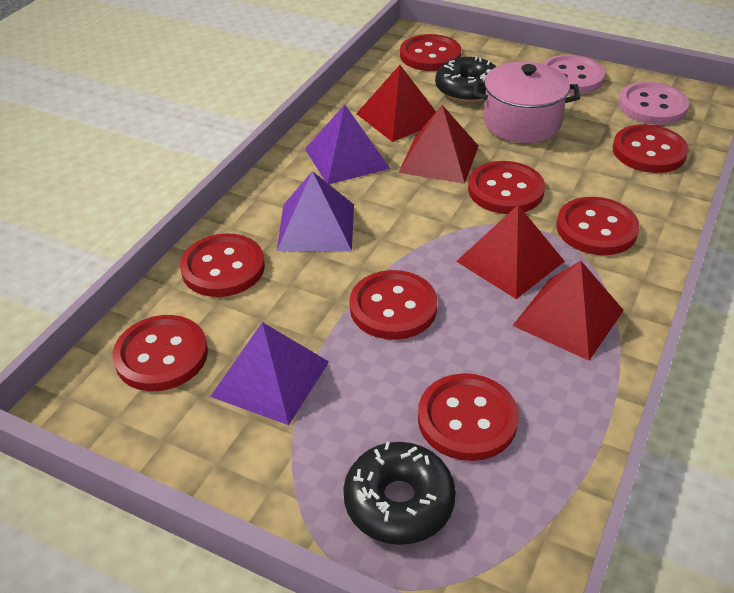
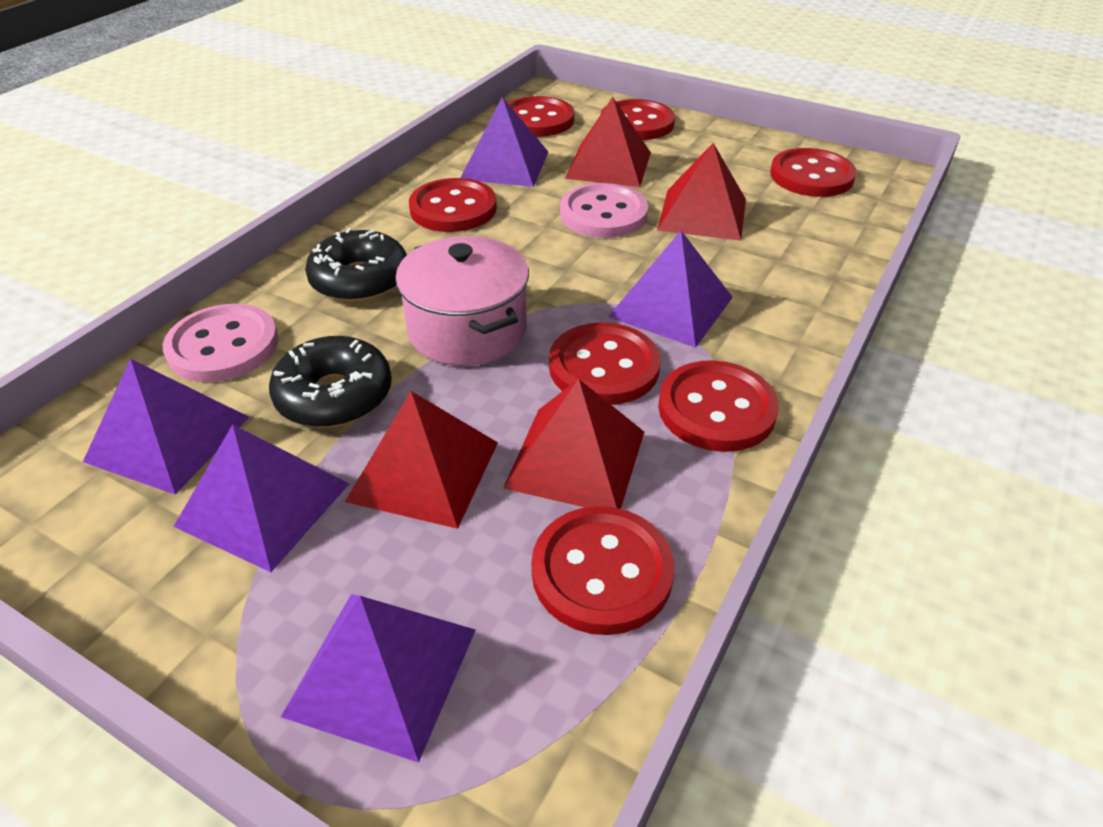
purple pyramid: 3 -> 5
red button: 8 -> 7

